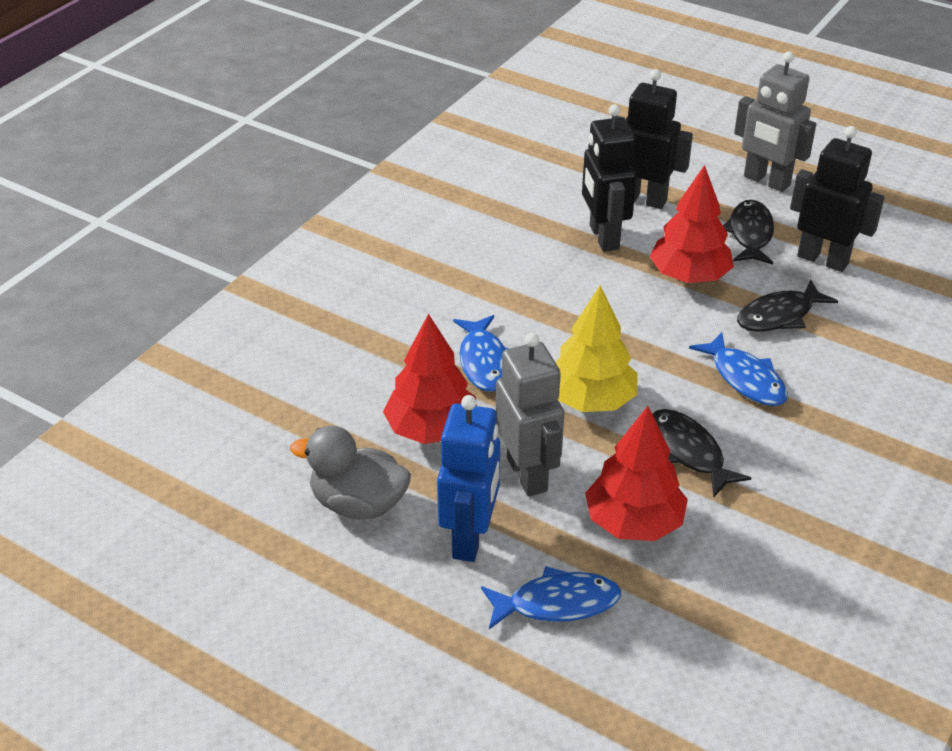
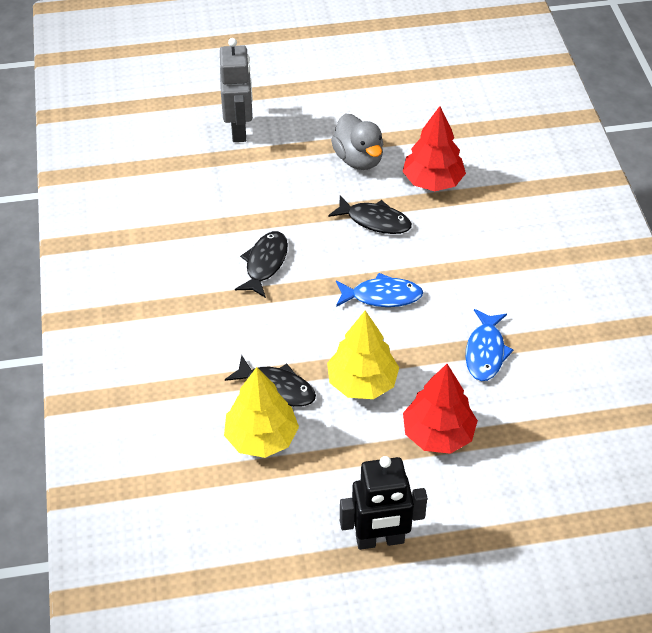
black robot: 3 -> 1
blue fish: 3 -> 2
blue robot: 1 -> 0
grey robot: 2 -> 1
red tree: 3 -> 2
yellow tree: 1 -> 2

